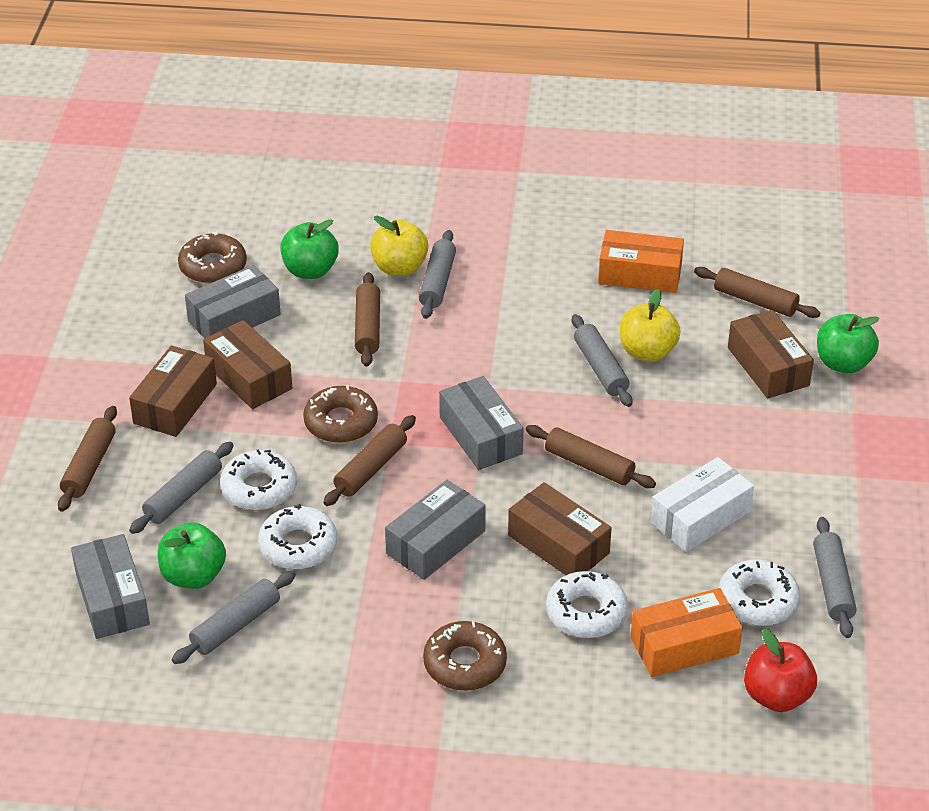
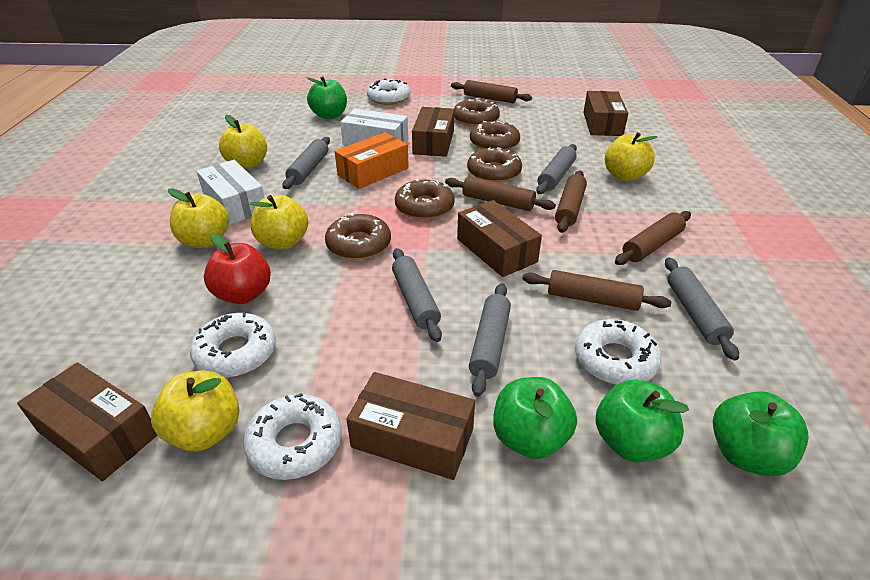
brown box: 4 -> 5
brown donut: 3 -> 5
green apple: 3 -> 4
grey box: 4 -> 0
orange box: 2 -> 1
white box: 1 -> 2
yellow apple: 2 -> 5

